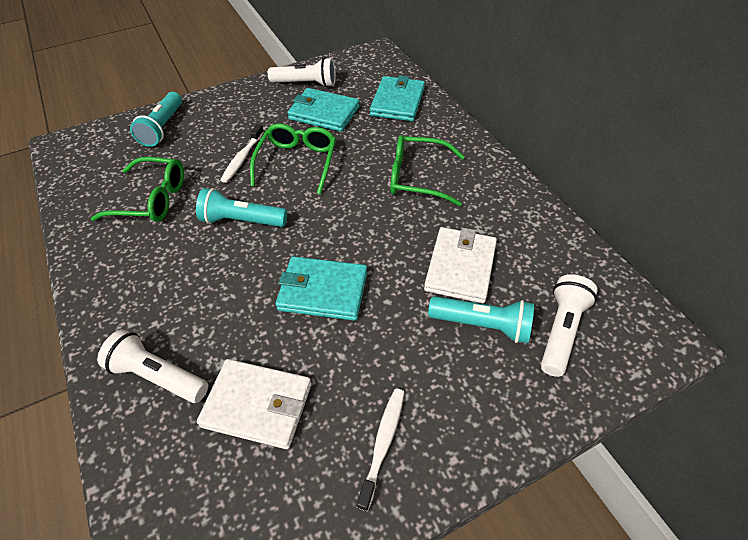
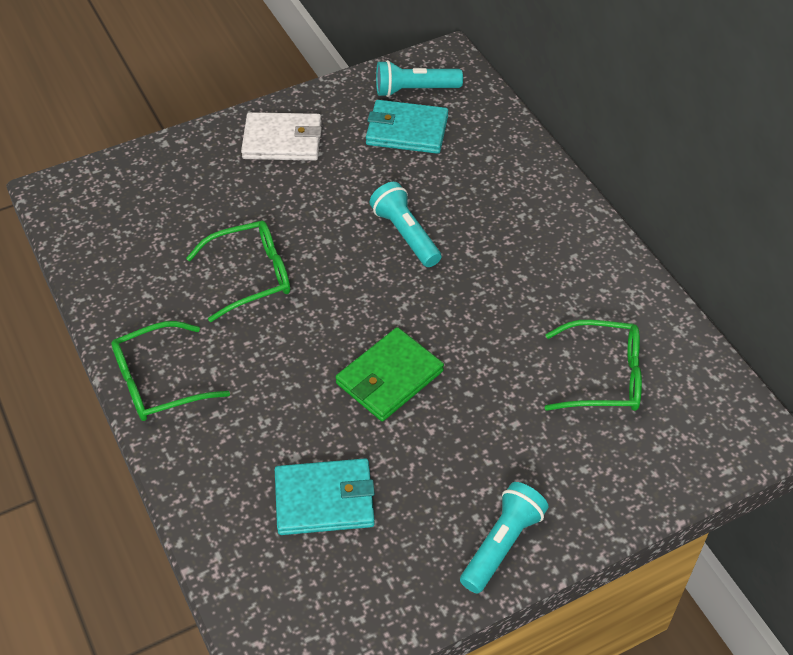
green wallet: 0 -> 1
turquoise wallet: 3 -> 2
white flashlight: 3 -> 0
white toothbrush: 2 -> 0
white wallet: 2 -> 1

